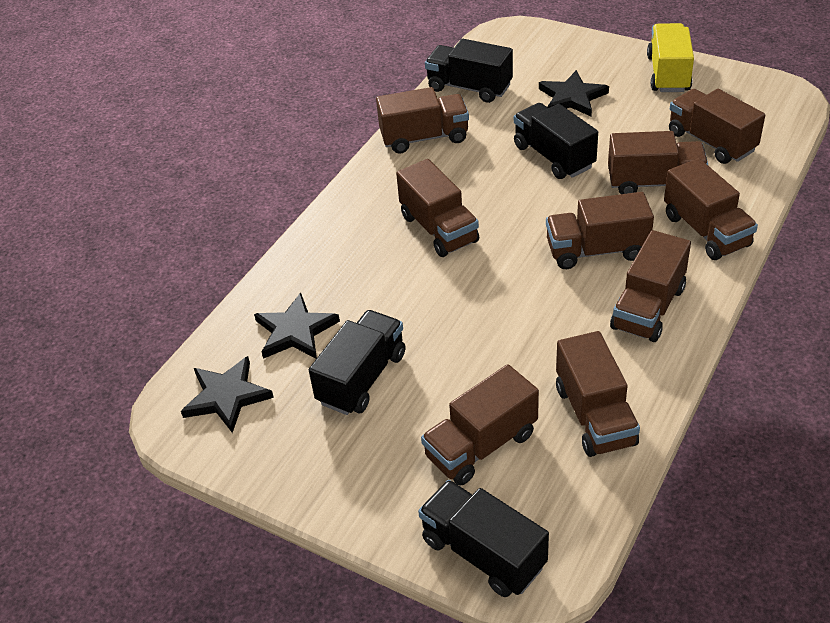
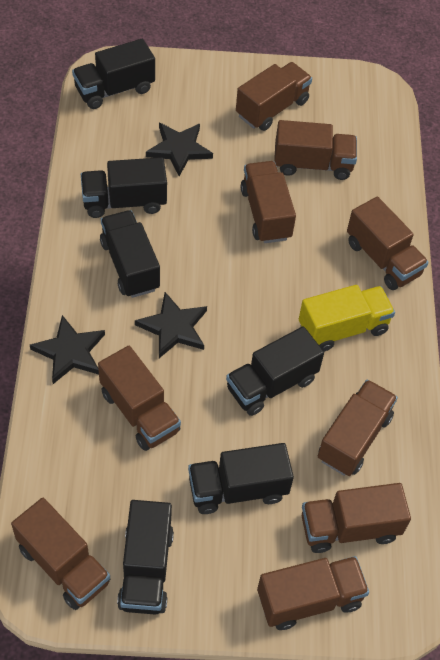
black truck: 4 -> 6

